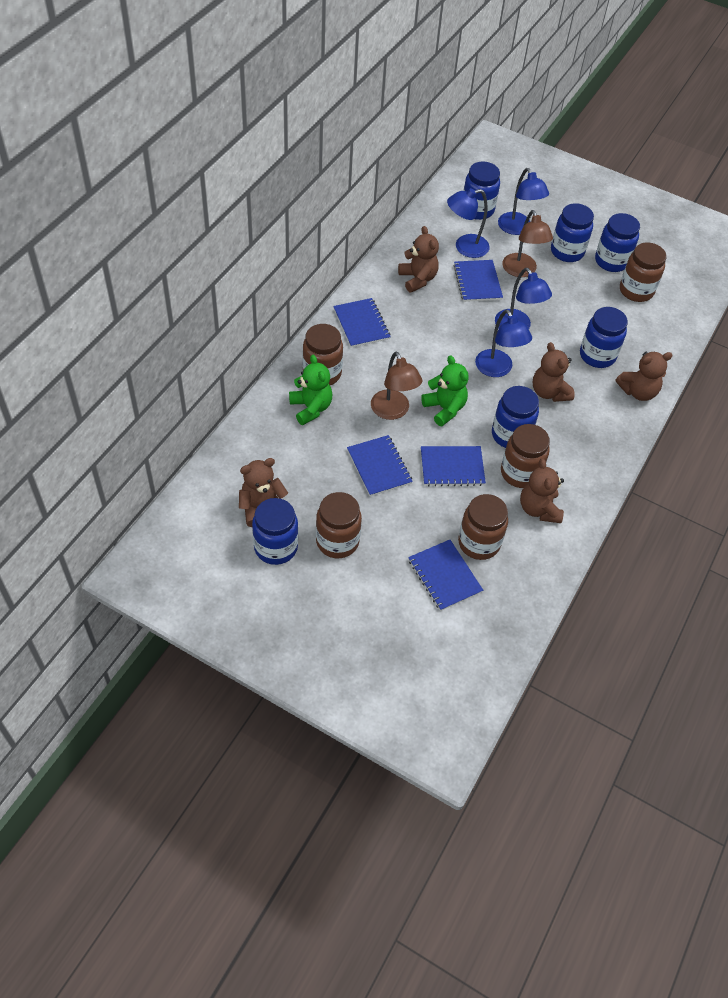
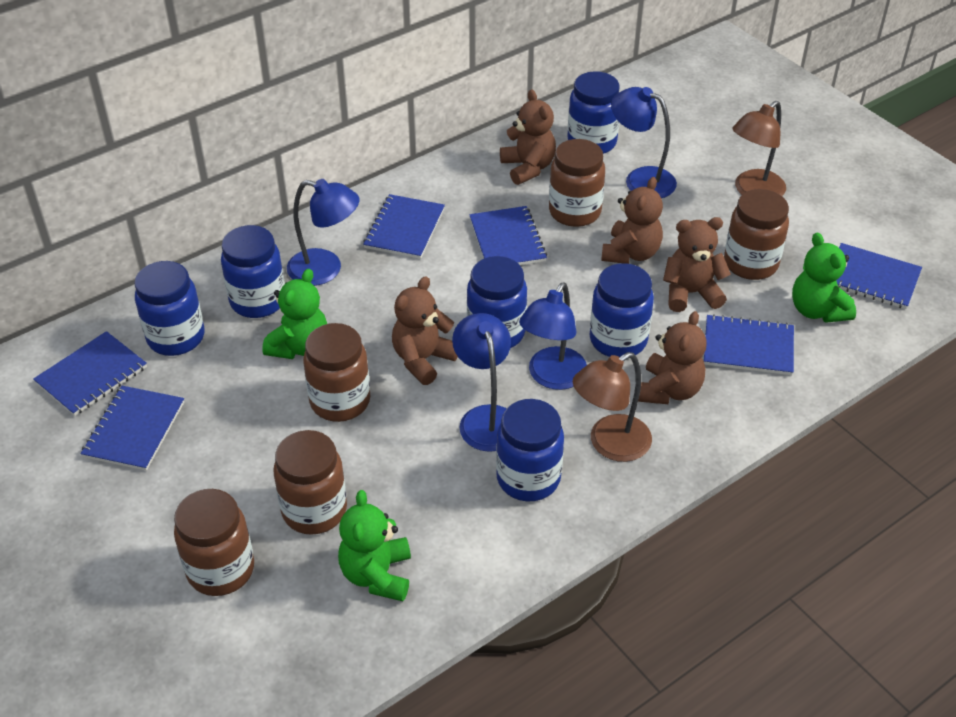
blue notebook: 5 -> 6
green teddy bear: 2 -> 3

